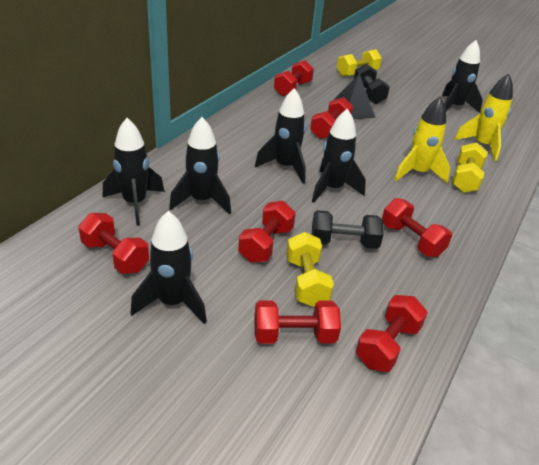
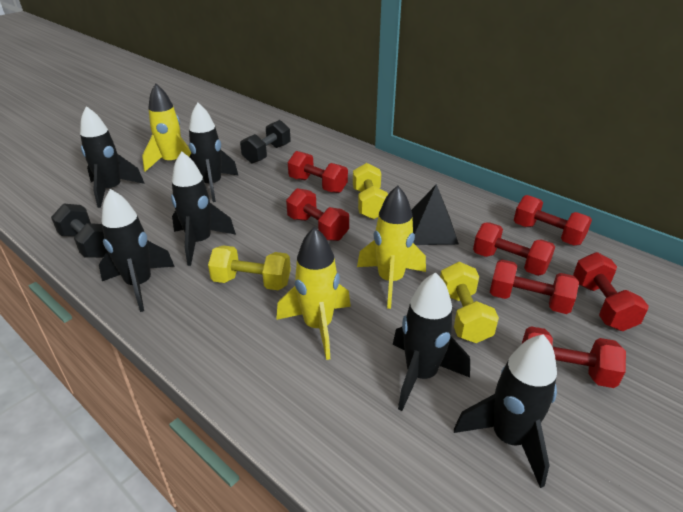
yellow rocket: 2 -> 3

